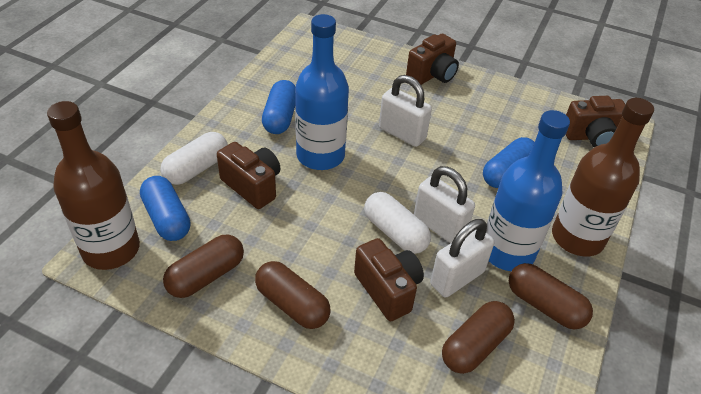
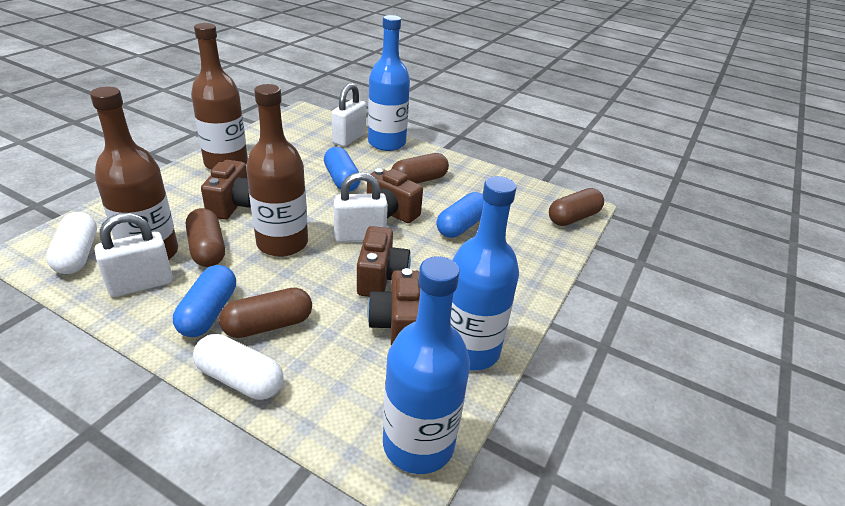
blue bottle: 2 -> 3
brown bottle: 2 -> 3

